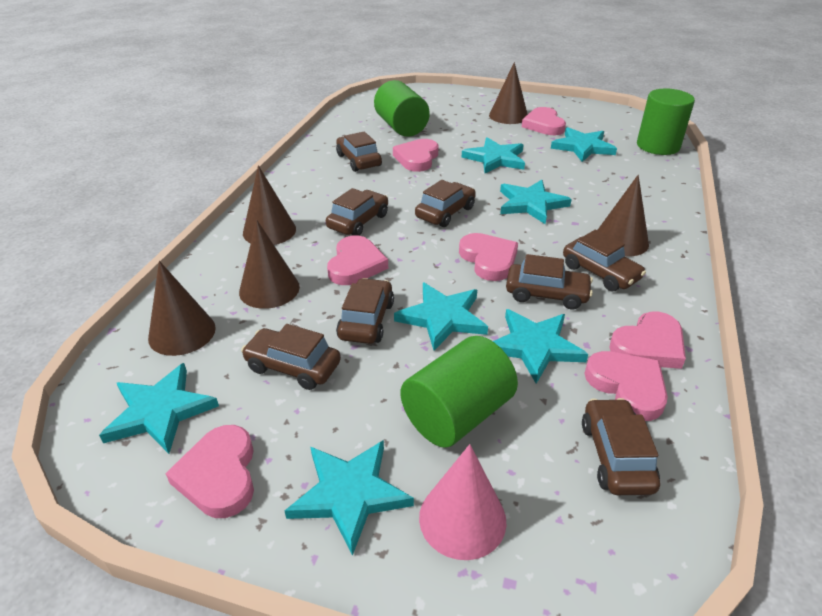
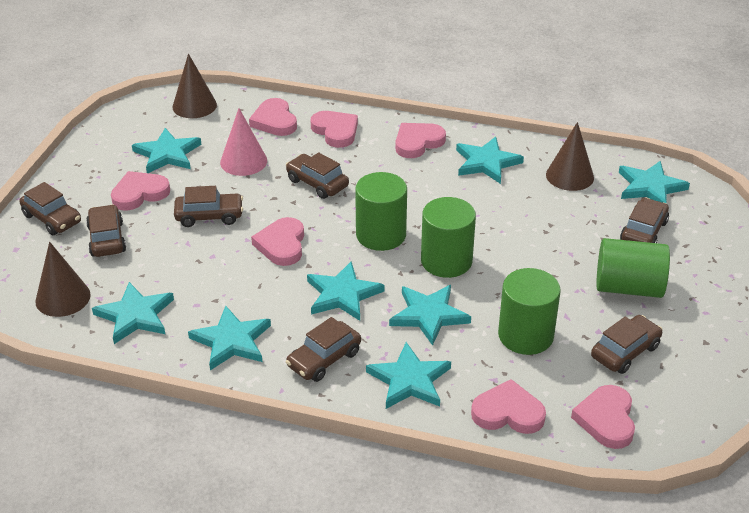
brown car: 8 -> 7
brown cone: 5 -> 3
green cylinder: 3 -> 4
turquoise star: 7 -> 8

